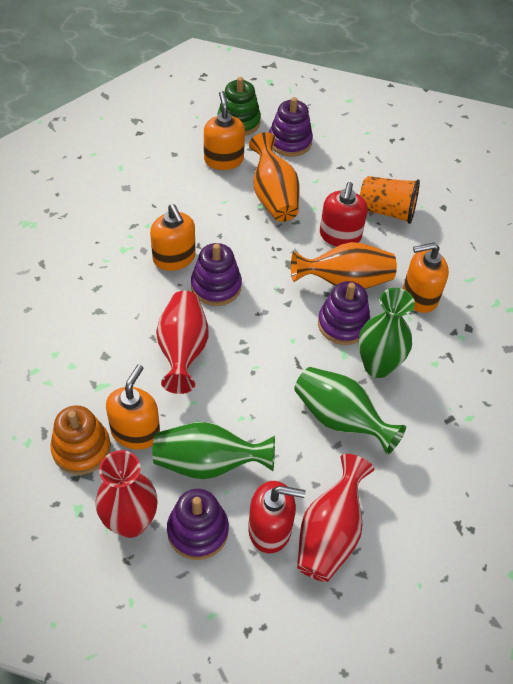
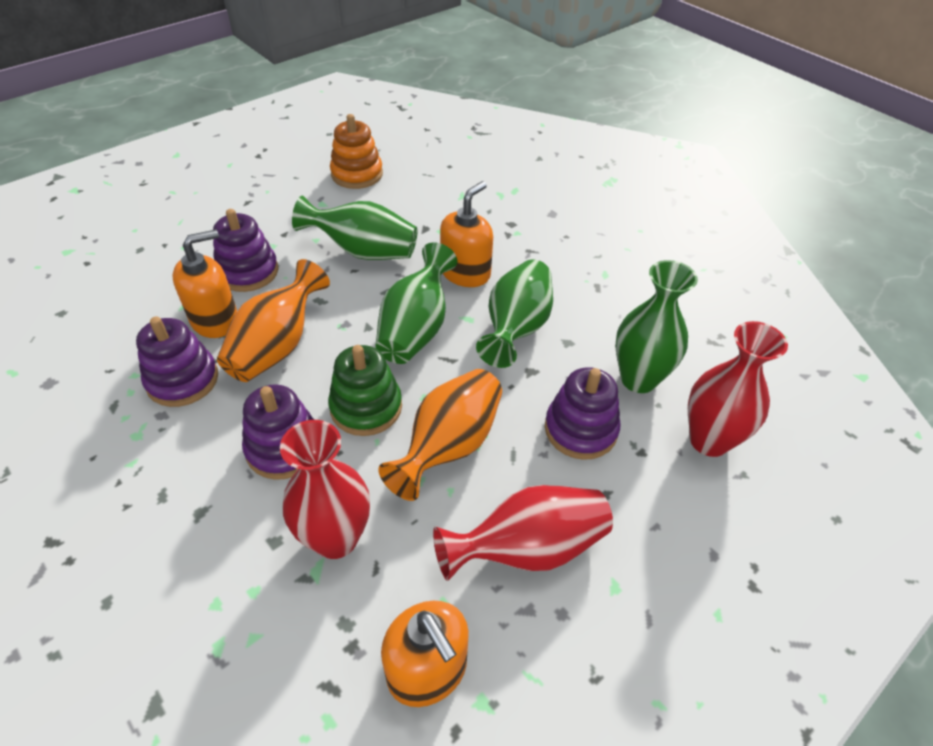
green vase: 3 -> 4
orange cup: 1 -> 0
orange soap dispenser: 4 -> 3
red soap dispenser: 2 -> 0

